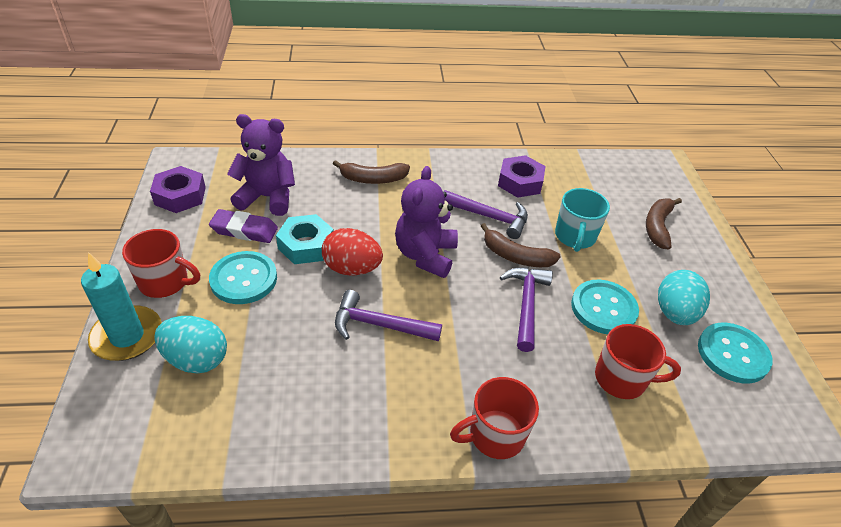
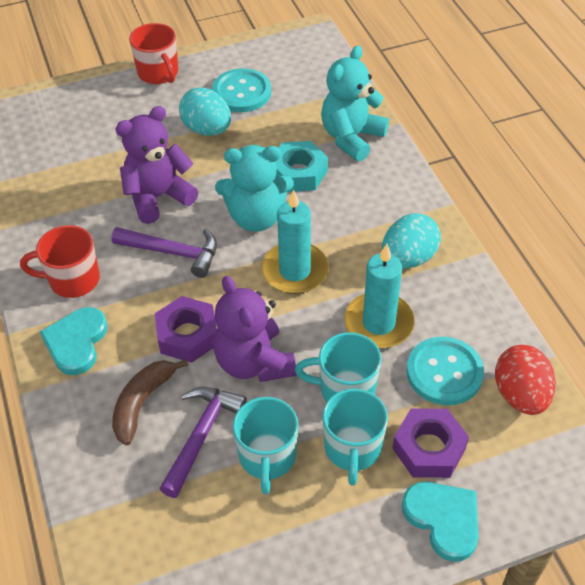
brown banana: 3 -> 1
purple eraser: 1 -> 0
purple hammer: 3 -> 2
red mug: 3 -> 2
turquoise button: 3 -> 2
turquoise candle: 1 -> 2
turquoise heart: 0 -> 2
turquoise mug: 1 -> 3
turquoise teddy bear: 0 -> 2

